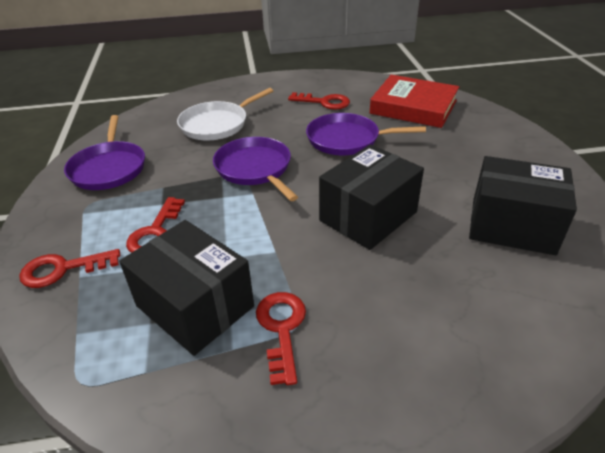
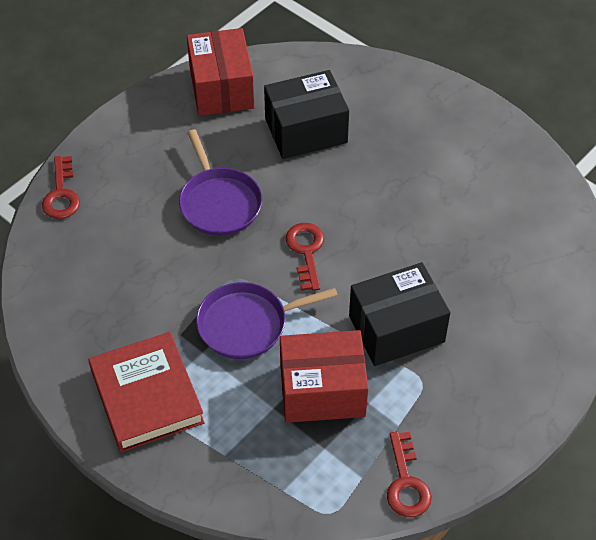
black box: 3 -> 2
purple pan: 3 -> 2
red box: 0 -> 2
red key: 4 -> 3
white pan: 1 -> 0

